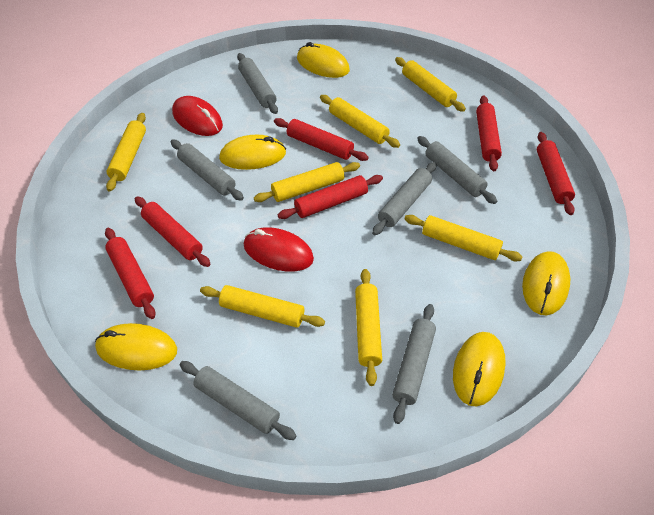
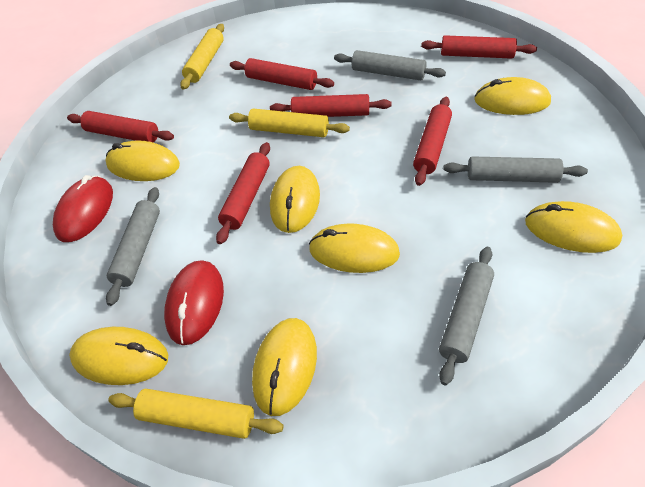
grey rolling pin: 6 -> 4
yellow mouse: 5 -> 7
yellow rolling pin: 7 -> 3

